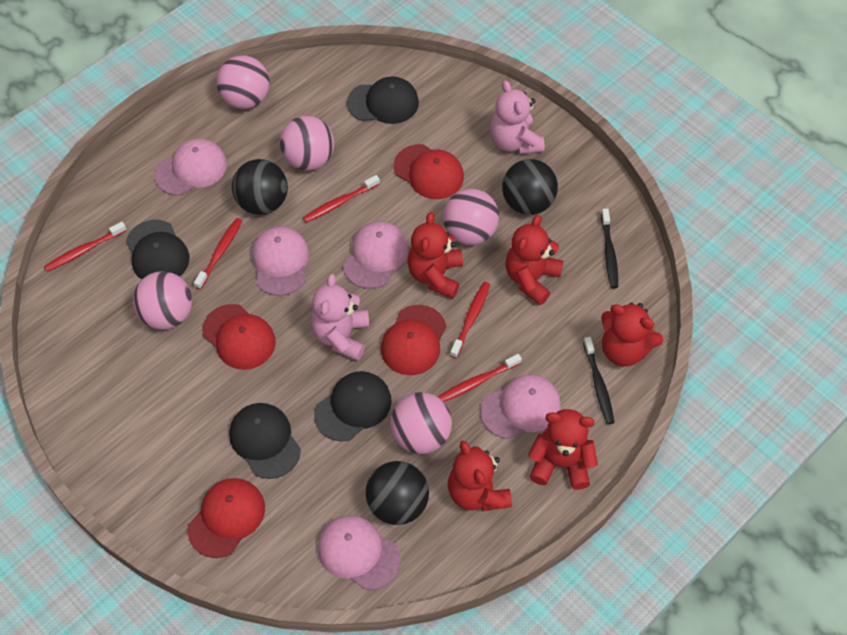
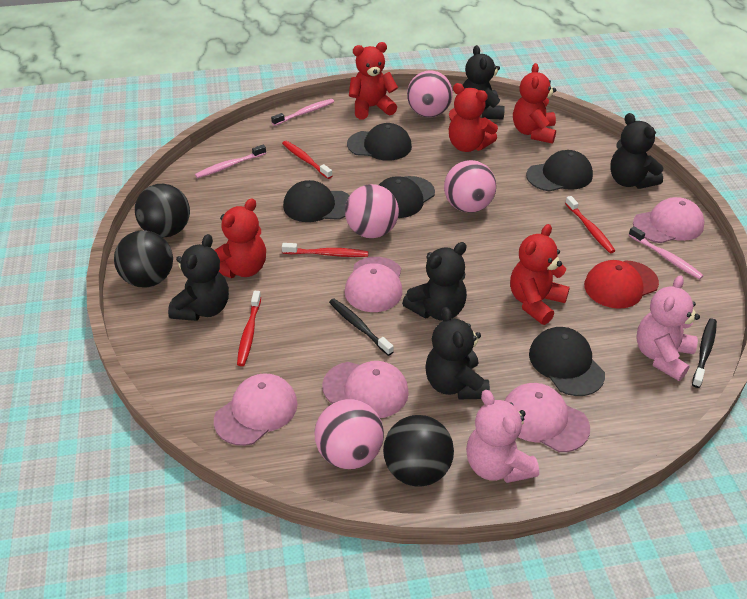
black cap: 4 -> 5
black teddy bear: 0 -> 5
pink ball: 5 -> 4
pink toothbrush: 0 -> 3
red cap: 4 -> 1
red toothbrush: 5 -> 4

